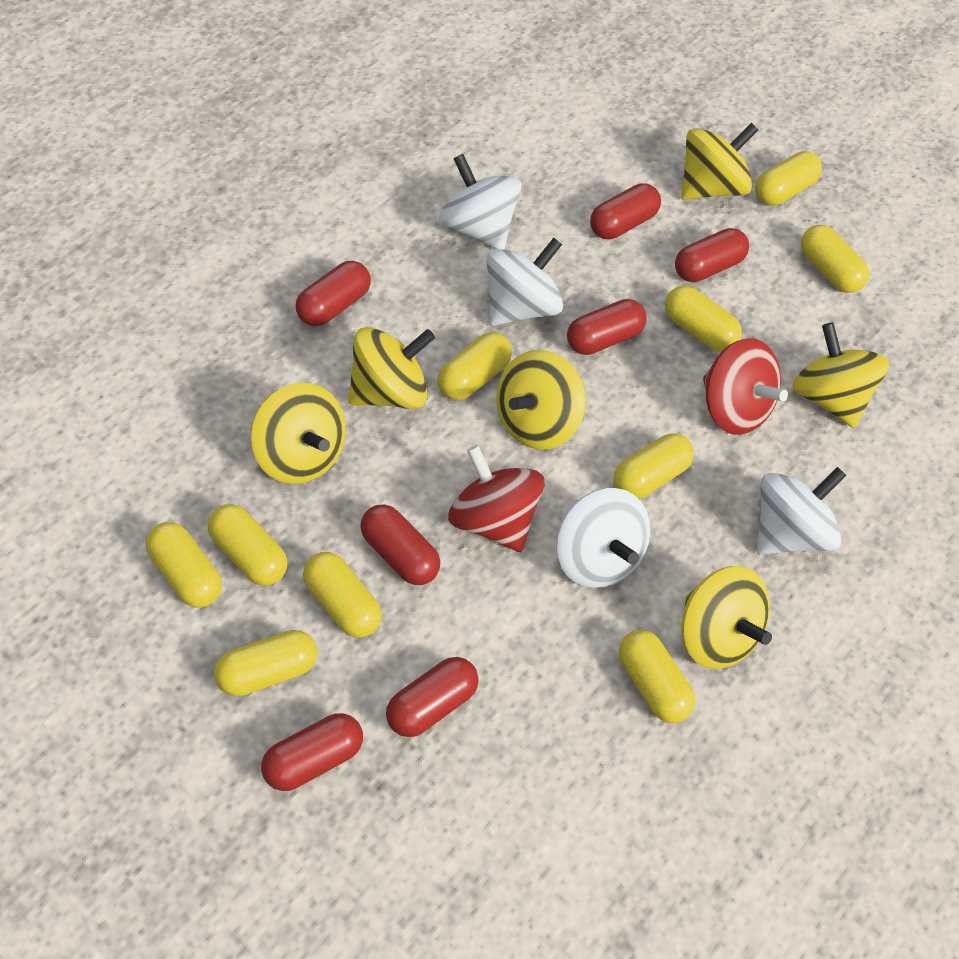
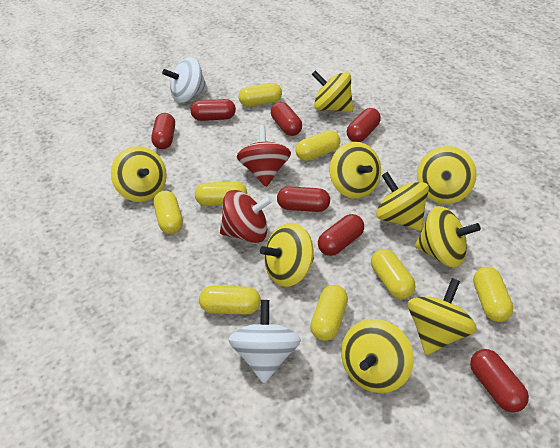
white spinning top: 4 -> 2
yellow capsule: 10 -> 8
yellow spinning top: 6 -> 9

